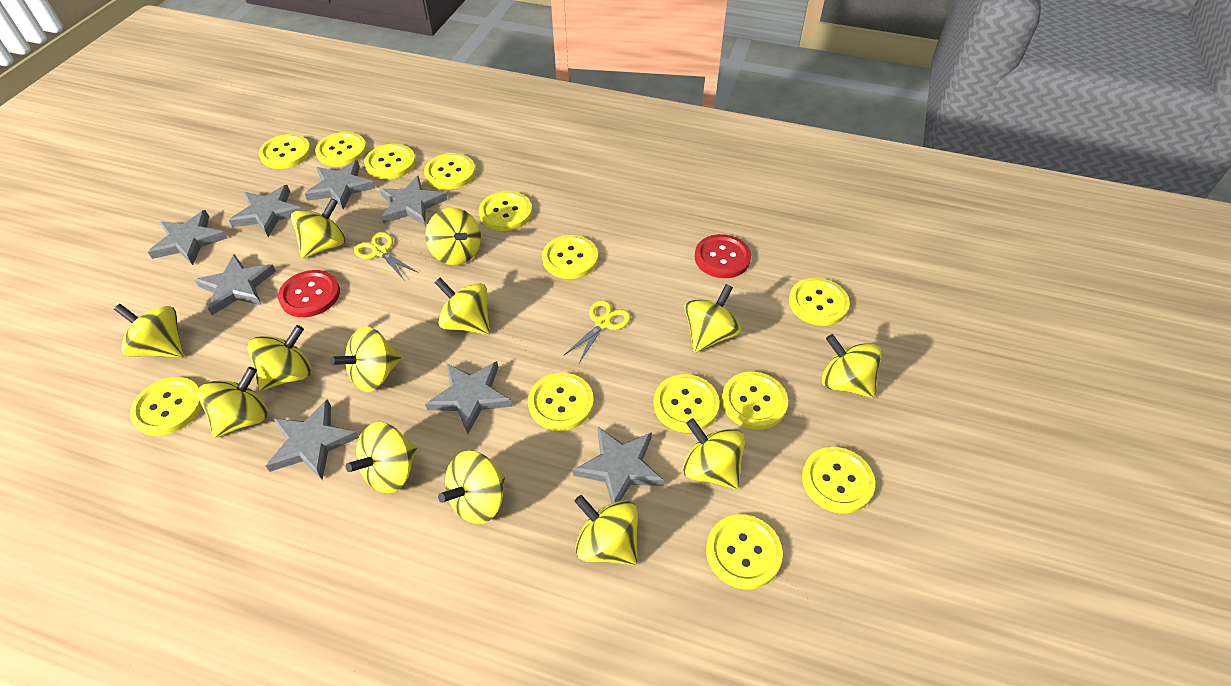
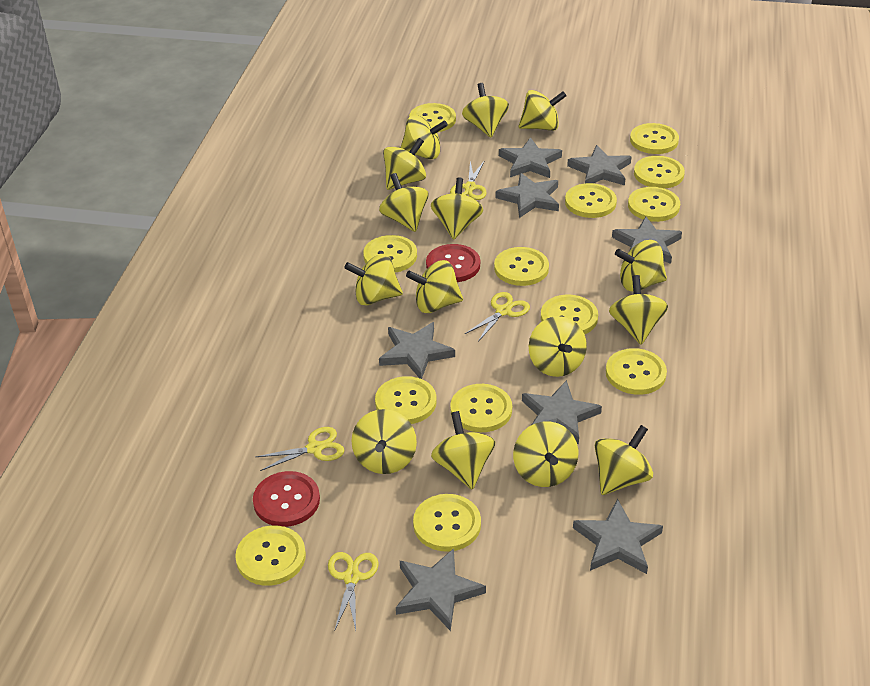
yellow scissors: 2 -> 4
yellow spinning top: 13 -> 15

